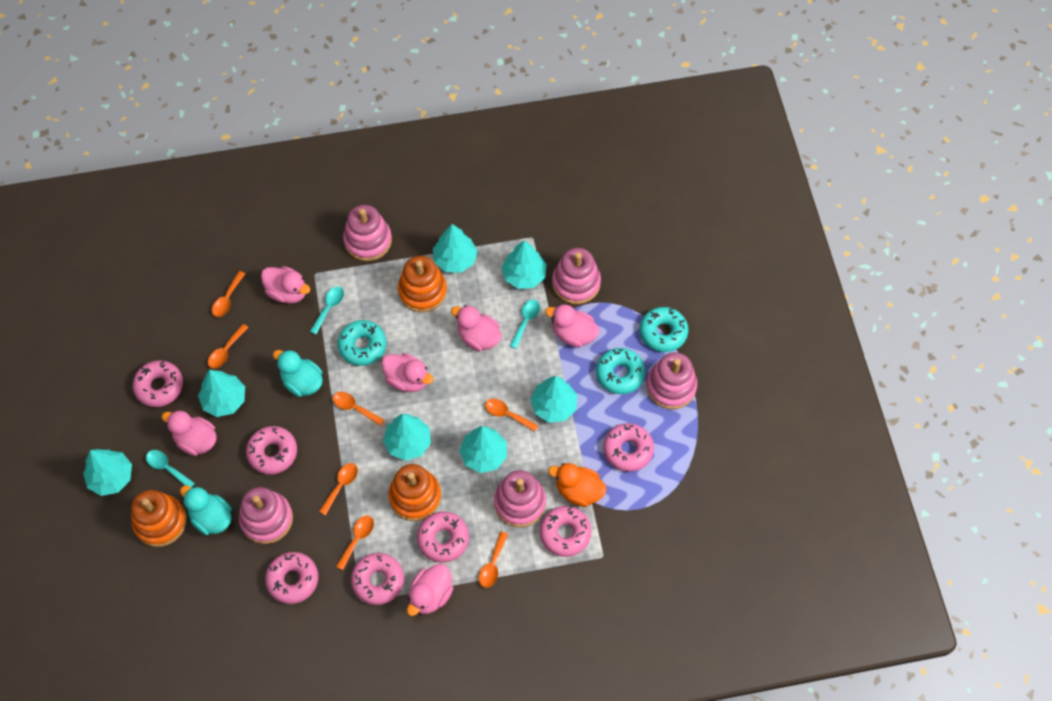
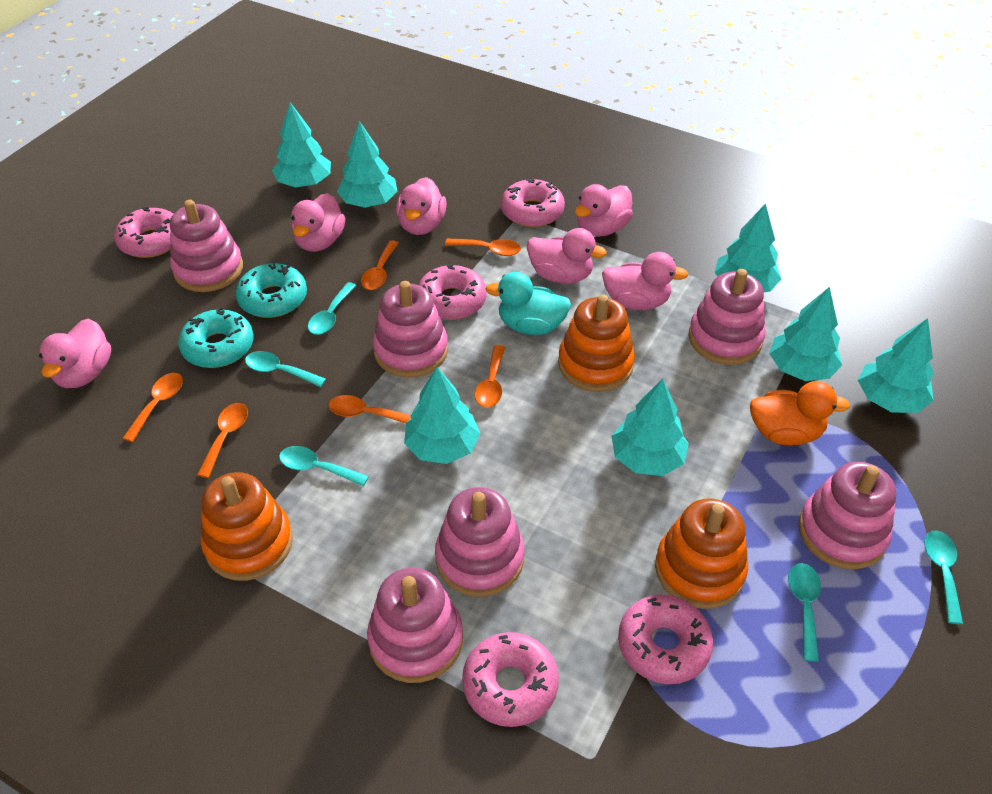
orange spoon: 7 -> 6
pink donut: 7 -> 5
pink stacking toy: 5 -> 6
turquoise donut: 3 -> 2
turquoise duck: 2 -> 1
turquoise spoon: 3 -> 5

